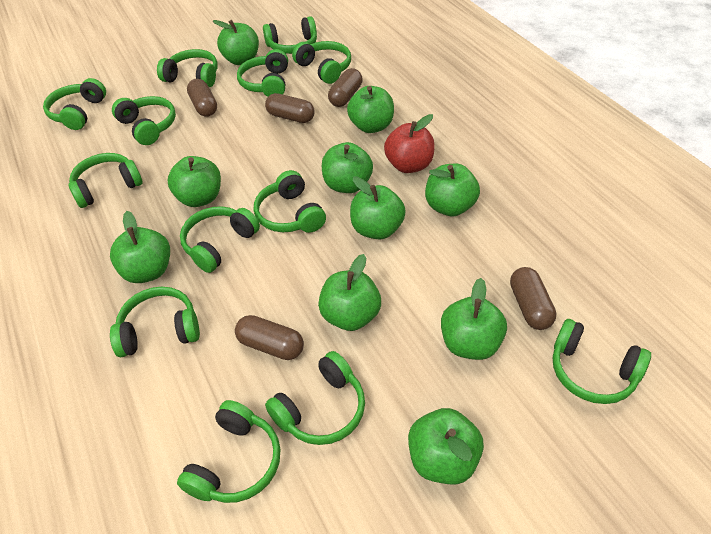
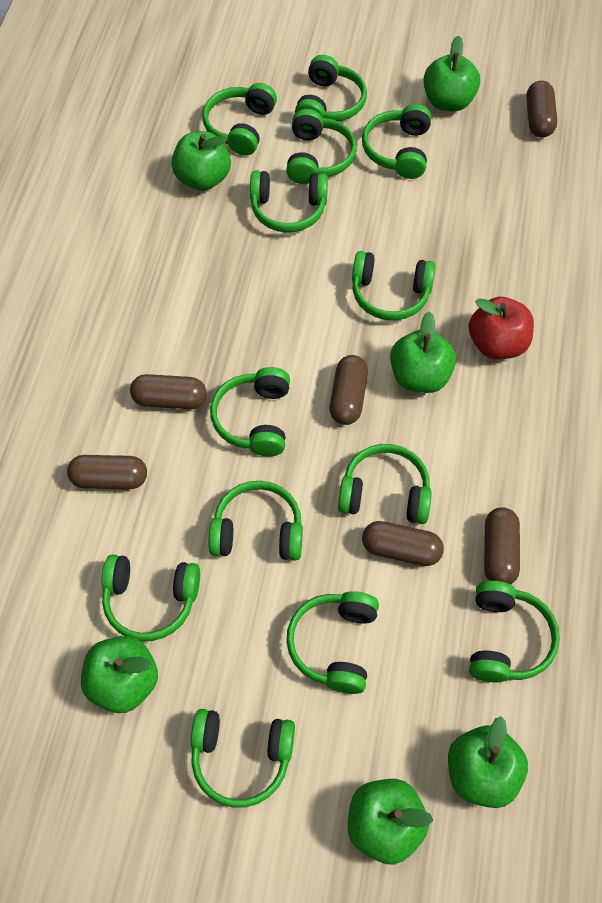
brown capsule: 5 -> 6
green apple: 10 -> 6

